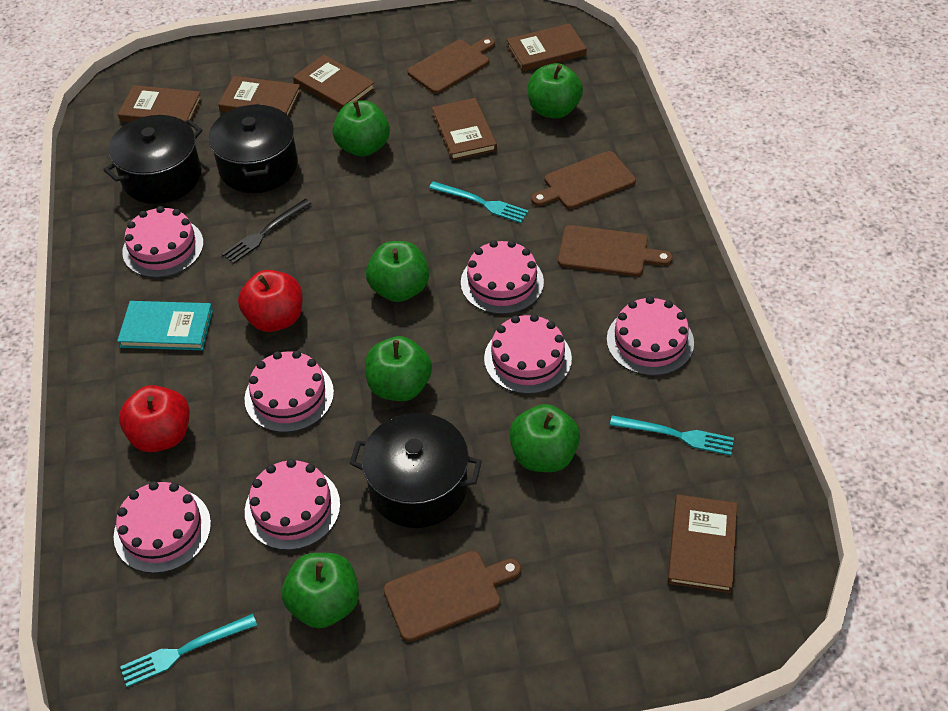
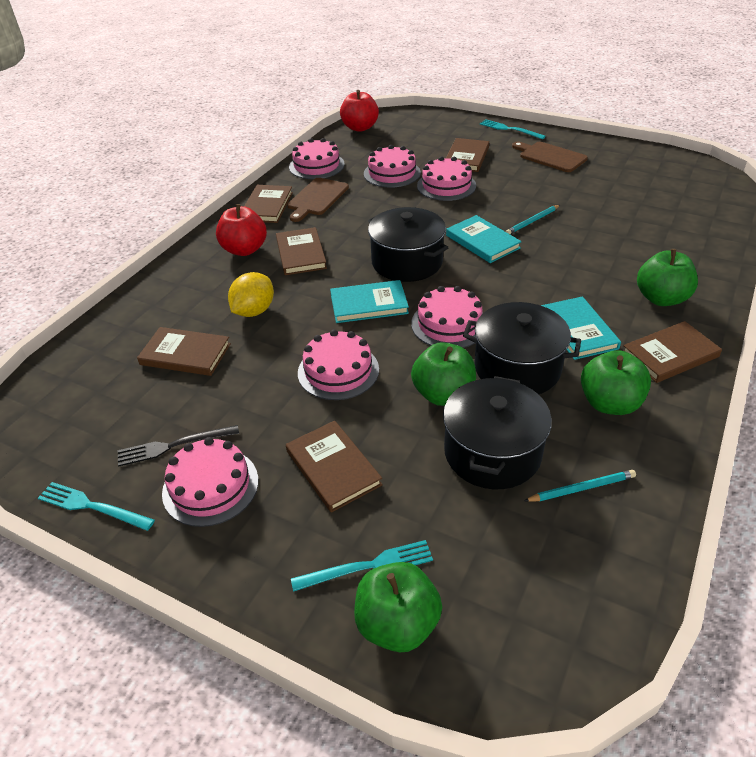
brown cutting board: 4 -> 2
green apple: 6 -> 4
pink cake: 7 -> 6
turquoise book: 1 -> 3
turquoise pencil: 0 -> 2
yellow lemon: 0 -> 1

